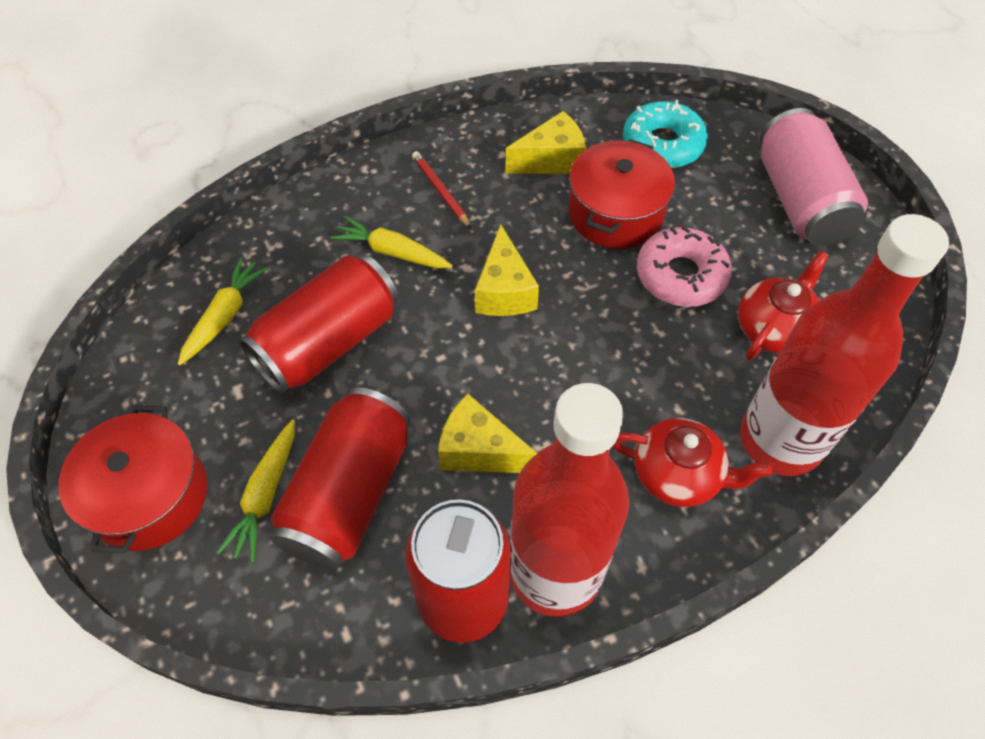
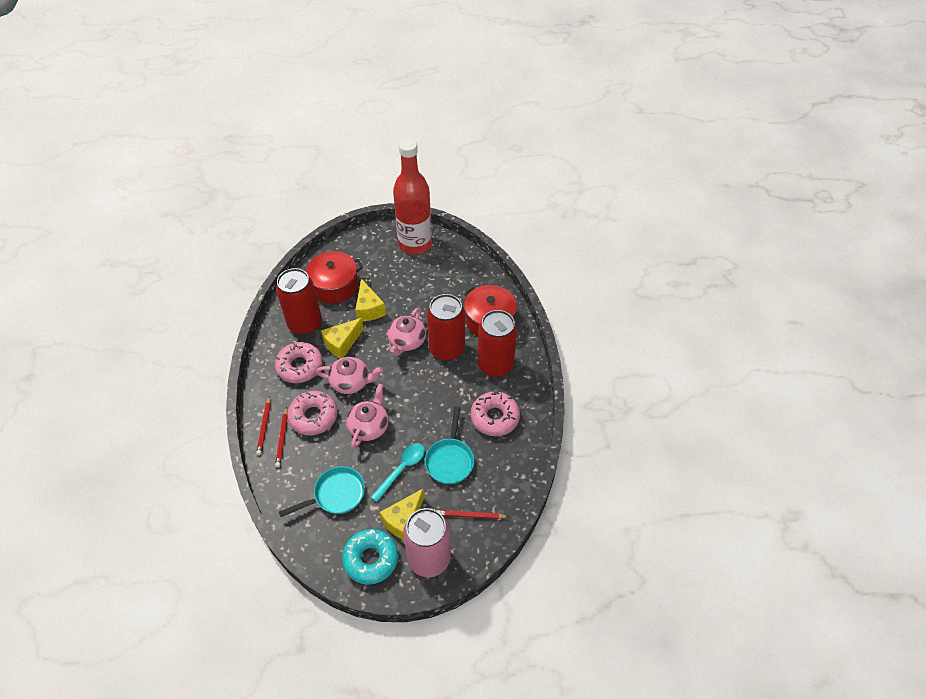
pink donut: 1 -> 3
pink teapot: 0 -> 3
red bottle: 2 -> 1
red pencil: 1 -> 3
red teapot: 2 -> 0
turquoise pan: 0 -> 2
turquoise spoon: 0 -> 1
yellow carrot: 3 -> 0

